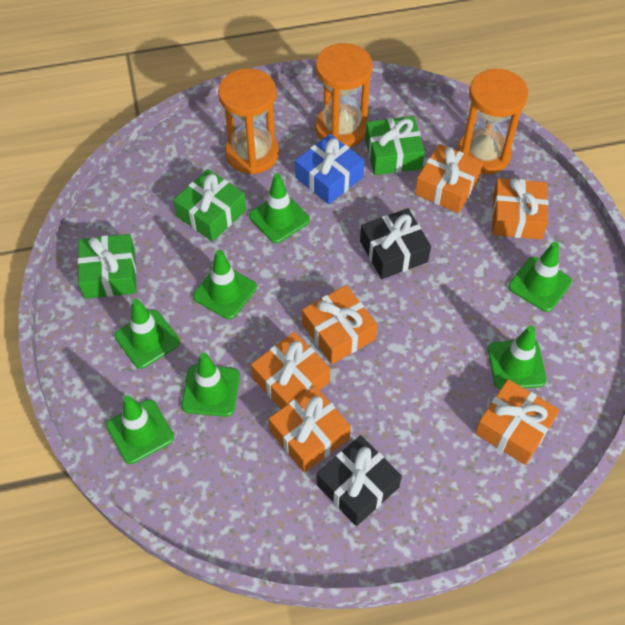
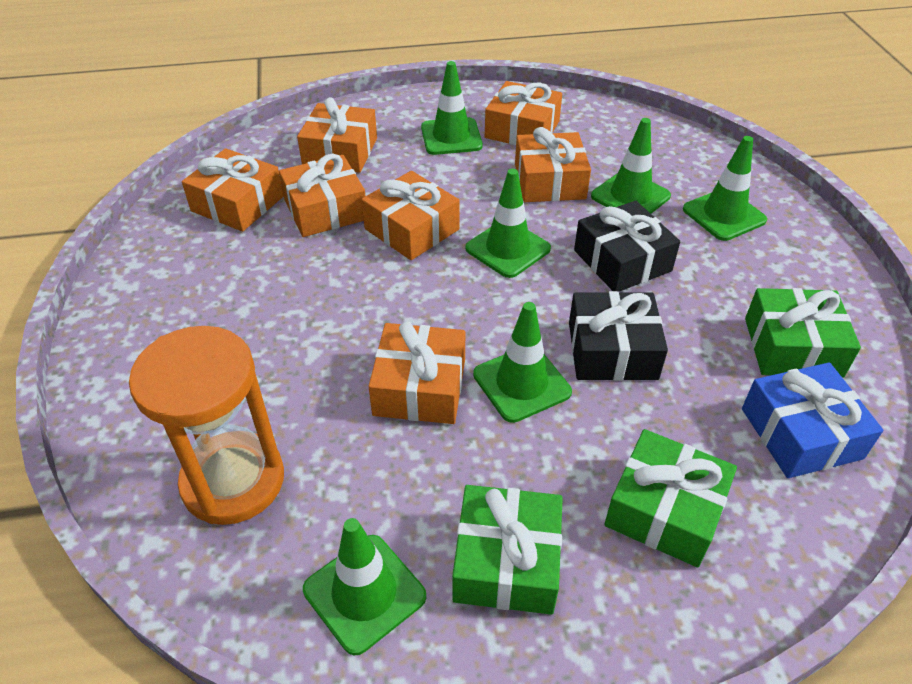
green traffic cone: 7 -> 6
orange gift: 6 -> 7
orange hourglass: 3 -> 1

